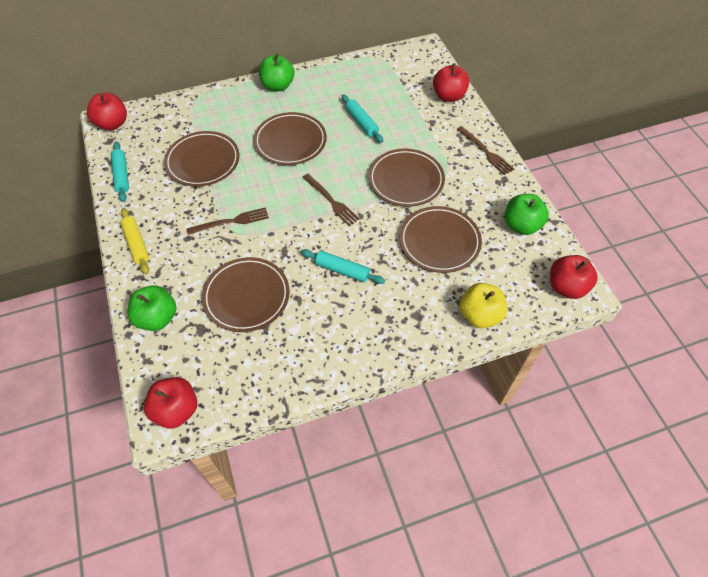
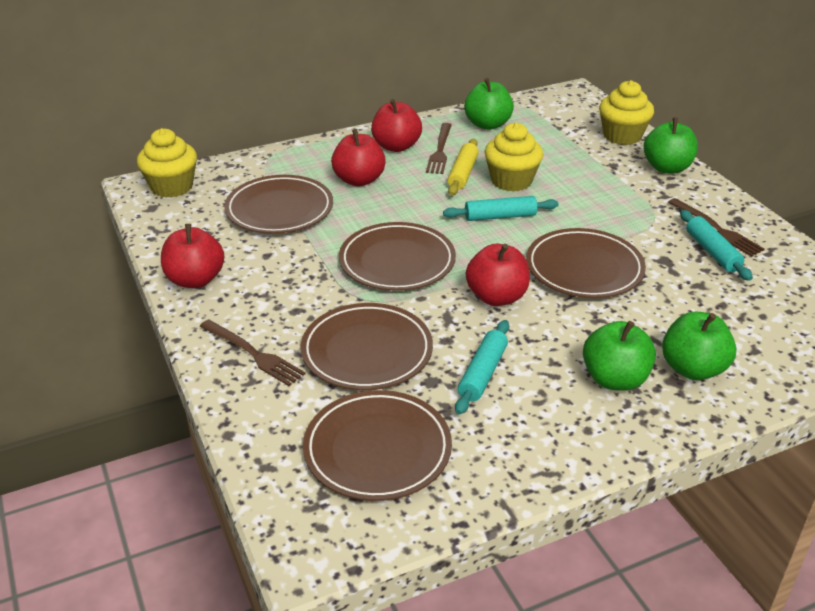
green apple: 3 -> 4
yellow apple: 1 -> 0
yellow cupcake: 0 -> 3

